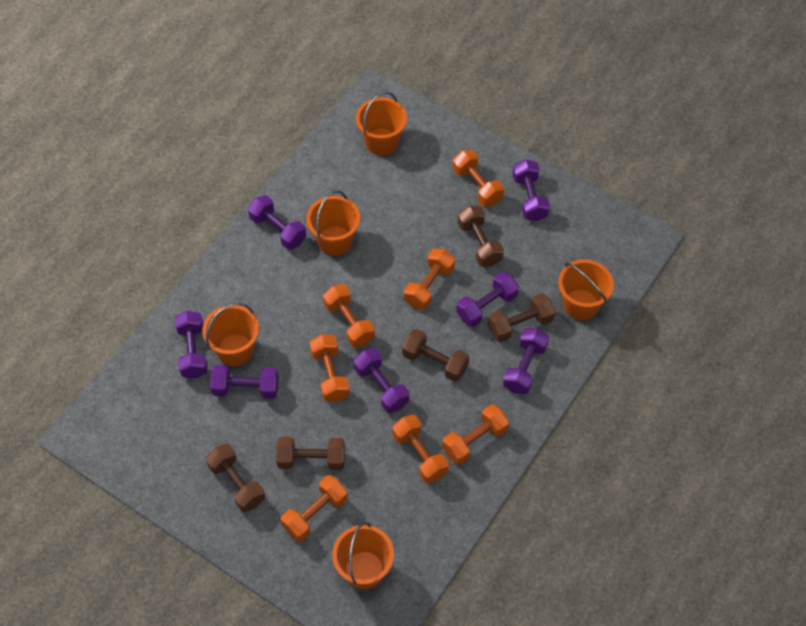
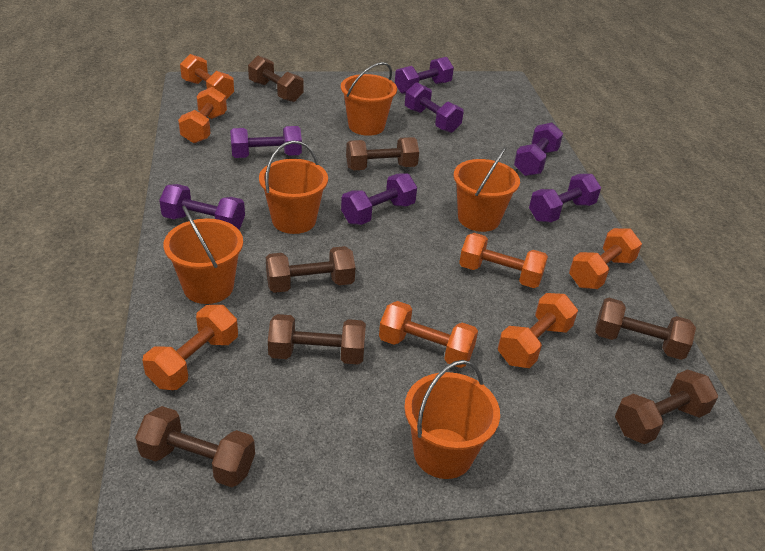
brown dumbbell: 5 -> 7

